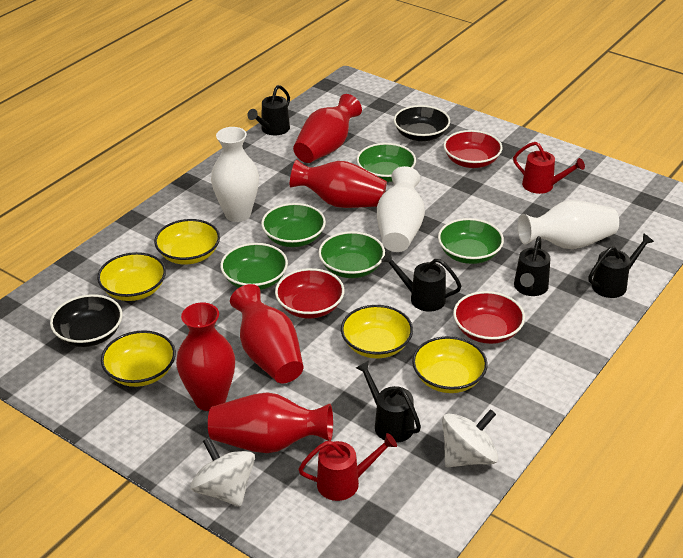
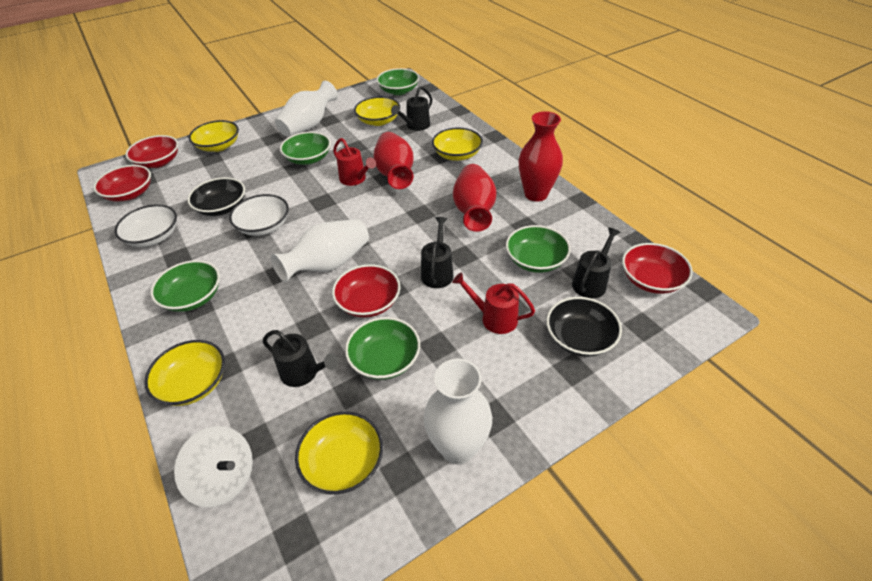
black watering can: 5 -> 4
red bowl: 3 -> 4
red vase: 5 -> 3
white bowl: 0 -> 2
white spinning top: 2 -> 1

